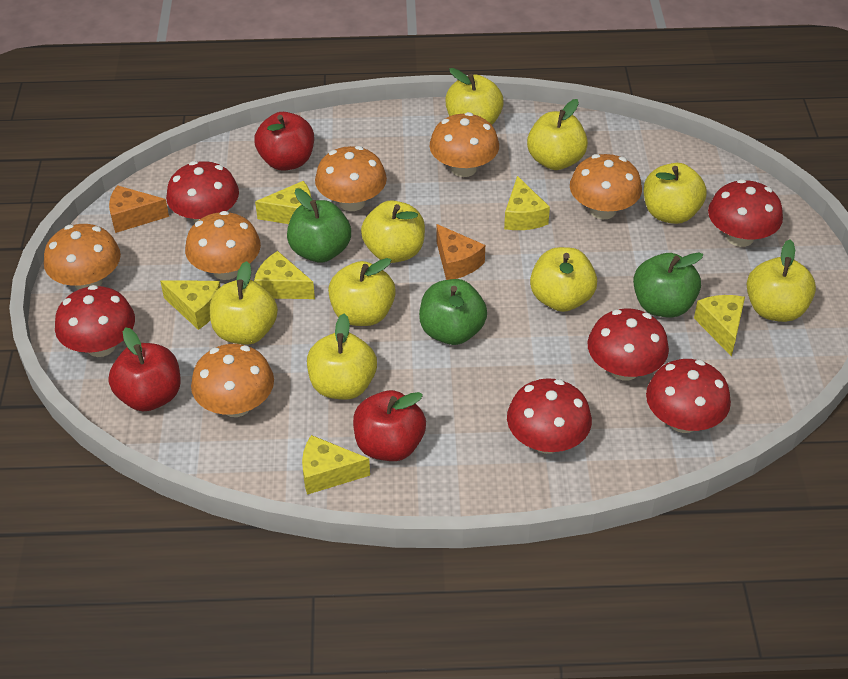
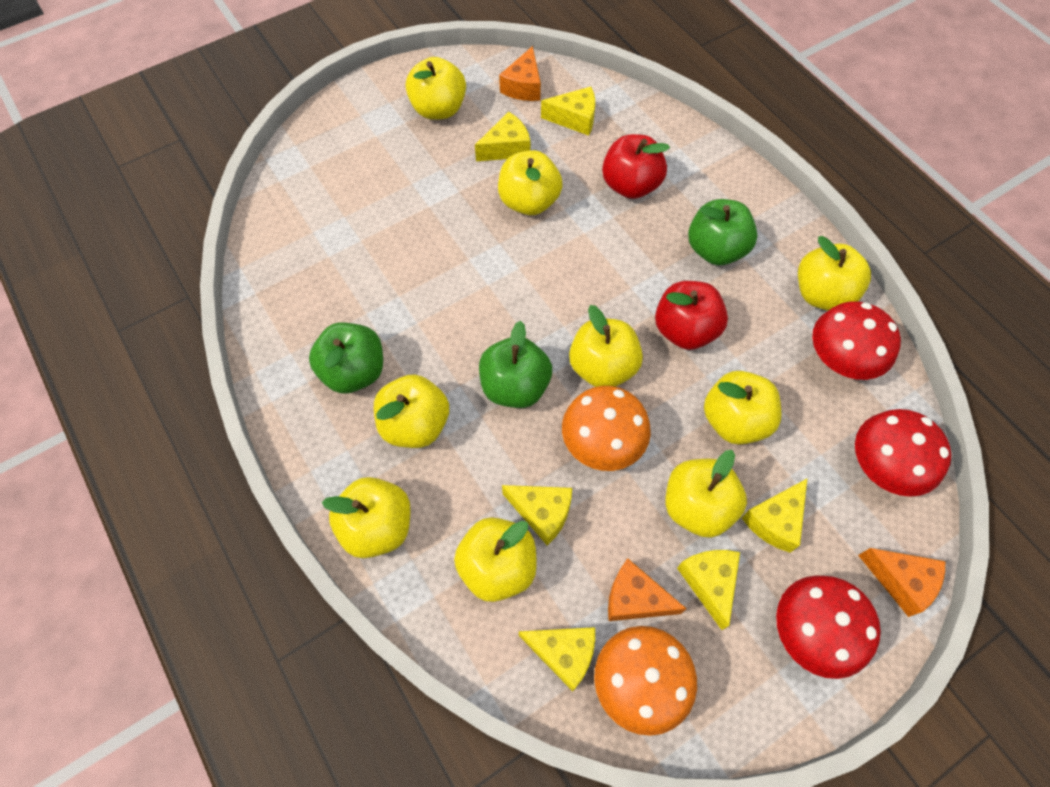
orange cheese: 2 -> 3
orange mushroom: 6 -> 2
red apple: 3 -> 2
red mushroom: 6 -> 3

